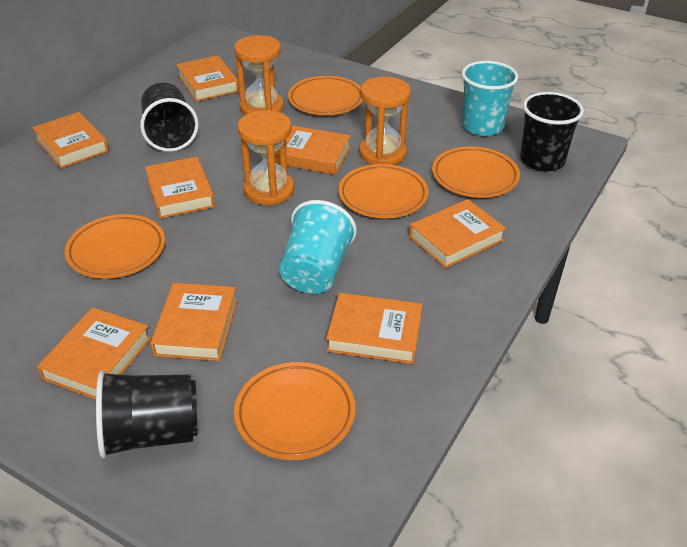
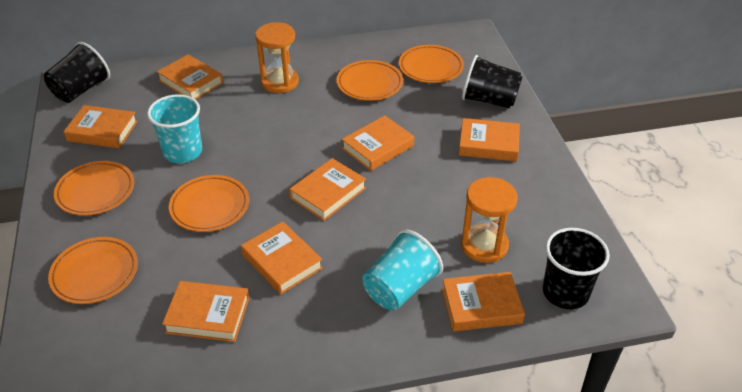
orange hourglass: 3 -> 2

